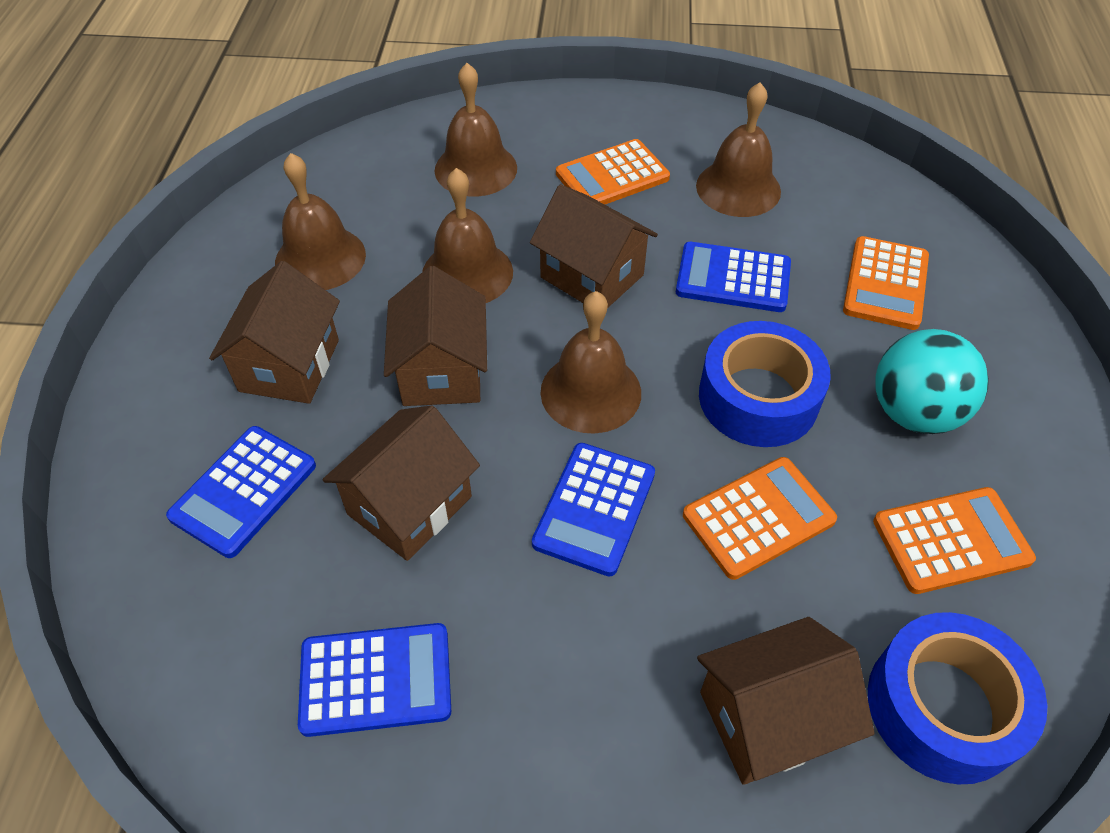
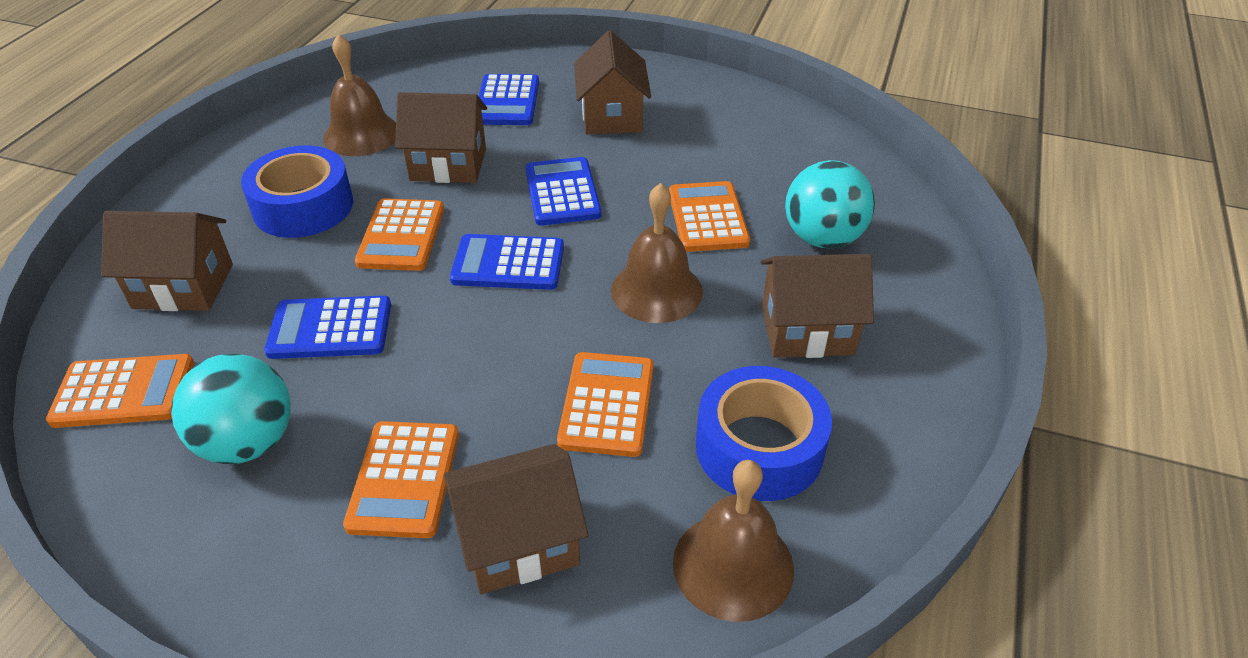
brown bell: 5 -> 3
orange calculator: 4 -> 5
turquoise ball: 1 -> 2

